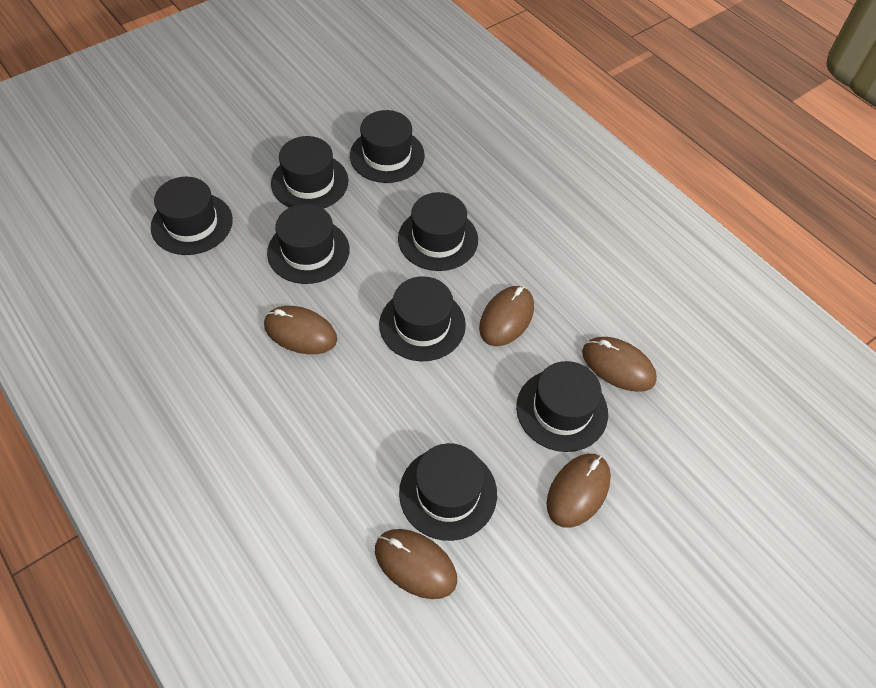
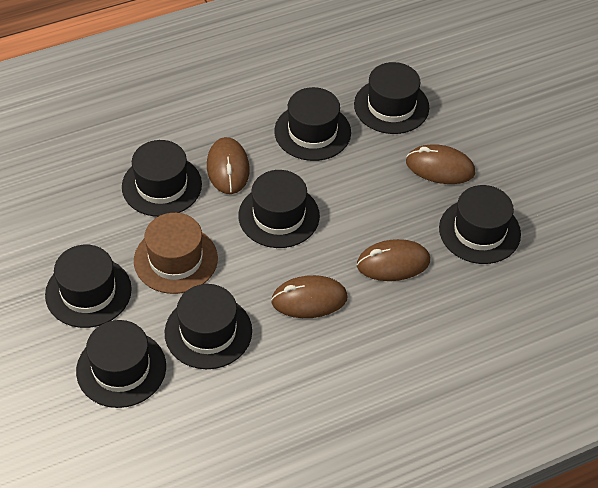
brown hat: 0 -> 1
brown mouse: 5 -> 4

